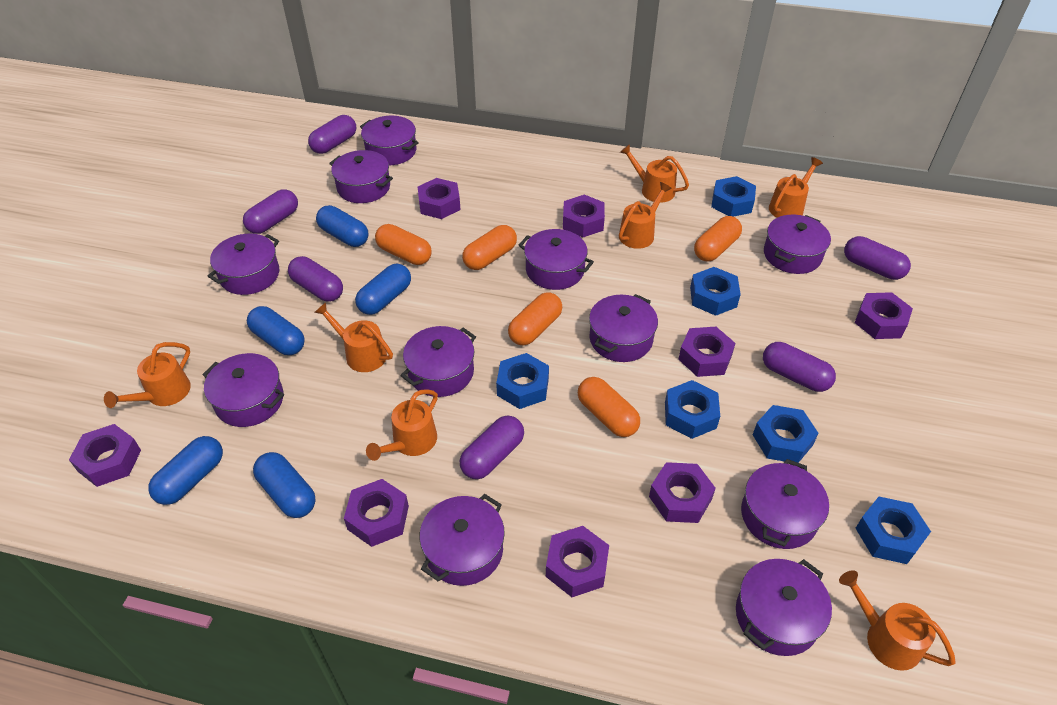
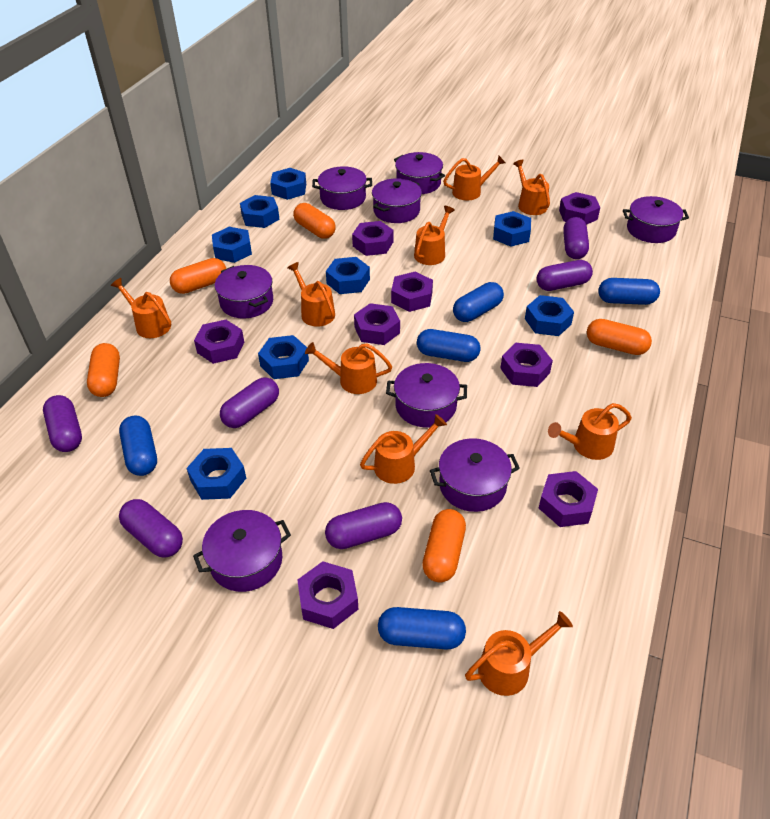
blue nut: 6 -> 8
orange watering can: 7 -> 9
purple pot: 11 -> 8

